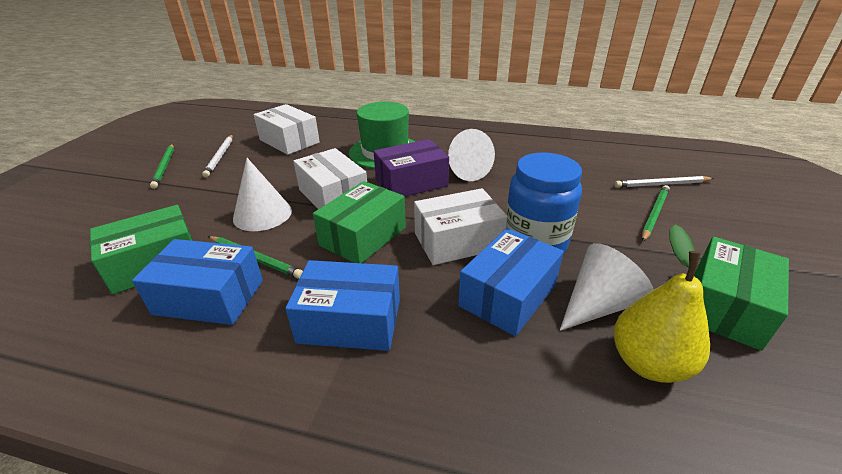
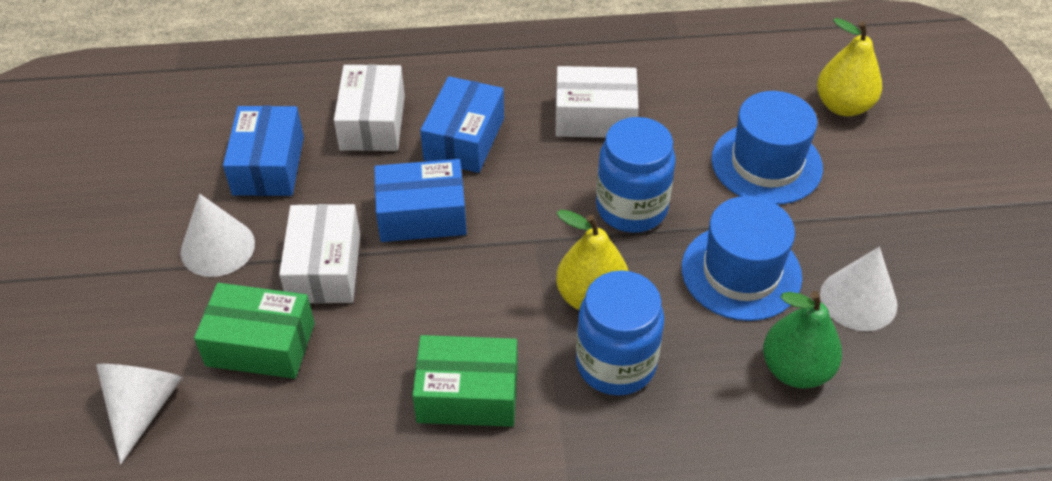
blue hat: 0 -> 2
blue jar: 1 -> 2
green box: 3 -> 2
green hat: 1 -> 0
green pear: 0 -> 1
green pencil: 3 -> 0
purple box: 1 -> 0
white pencil: 2 -> 0
yellow pear: 1 -> 2

